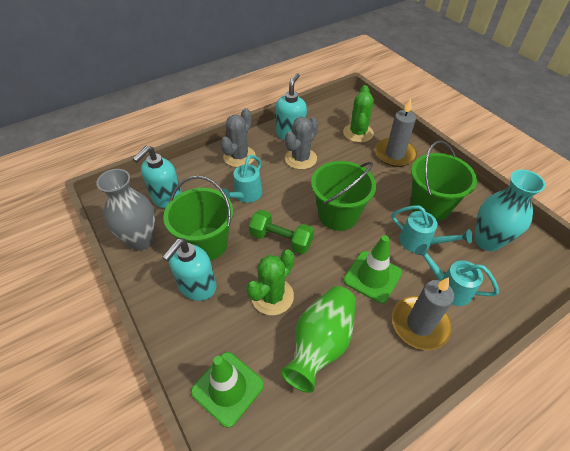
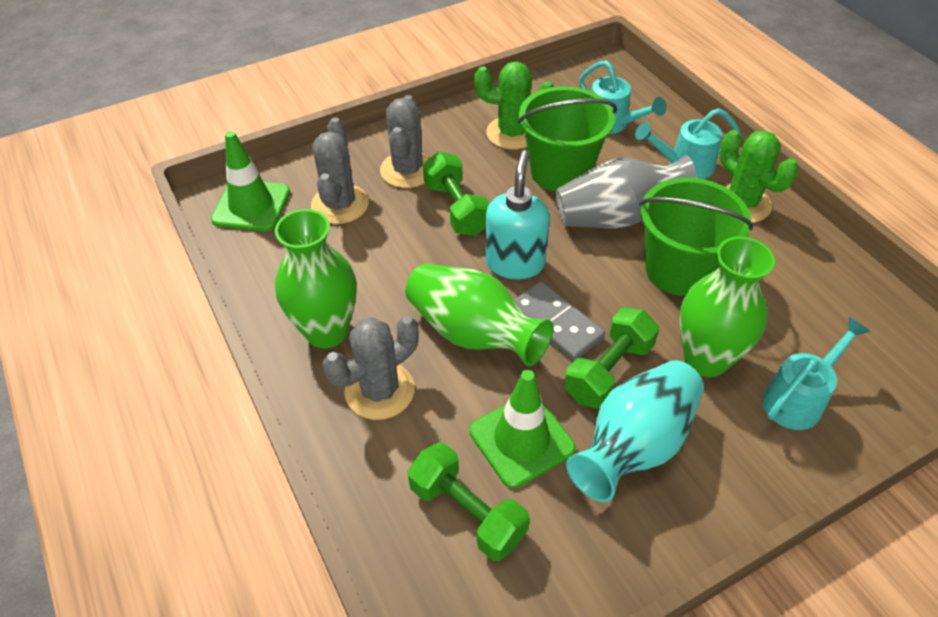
green bucket: 3 -> 2
green dumbbell: 1 -> 3
green vase: 1 -> 3
grey cactus: 2 -> 3
grey candle: 2 -> 0
grey domino: 0 -> 1
turquoise soap dispenser: 3 -> 1

